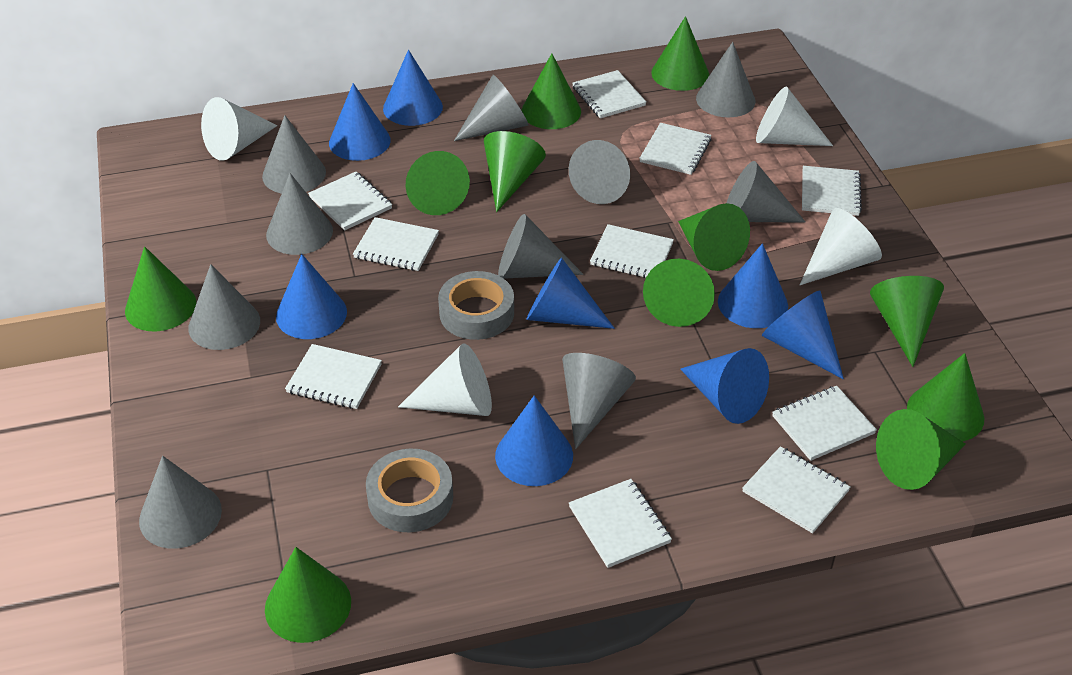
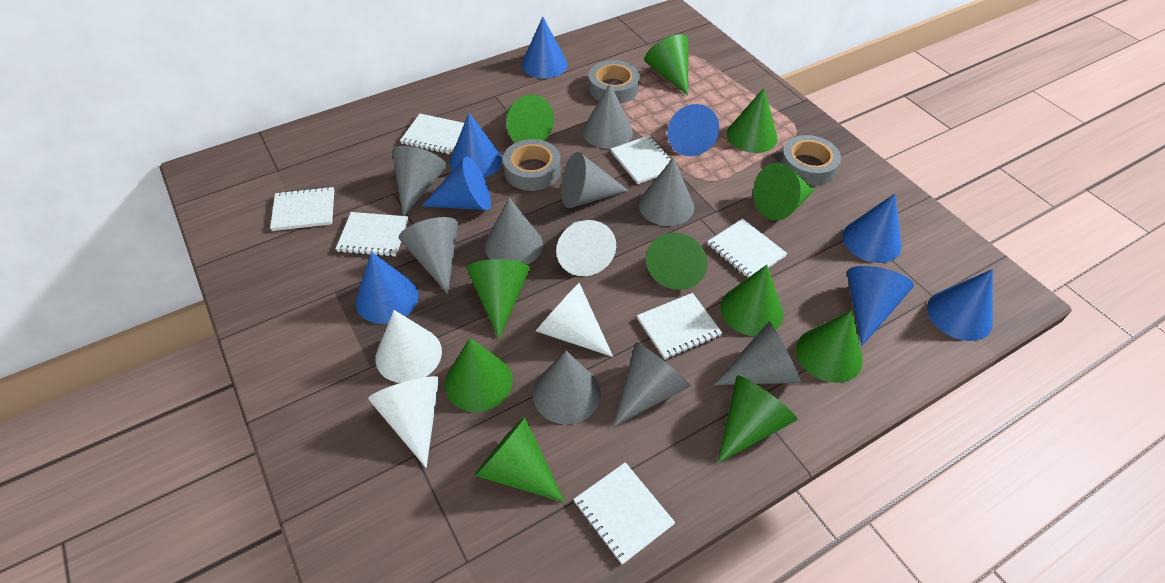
grey cone: 10 -> 9
grey tape: 2 -> 3
white notebook: 10 -> 7

